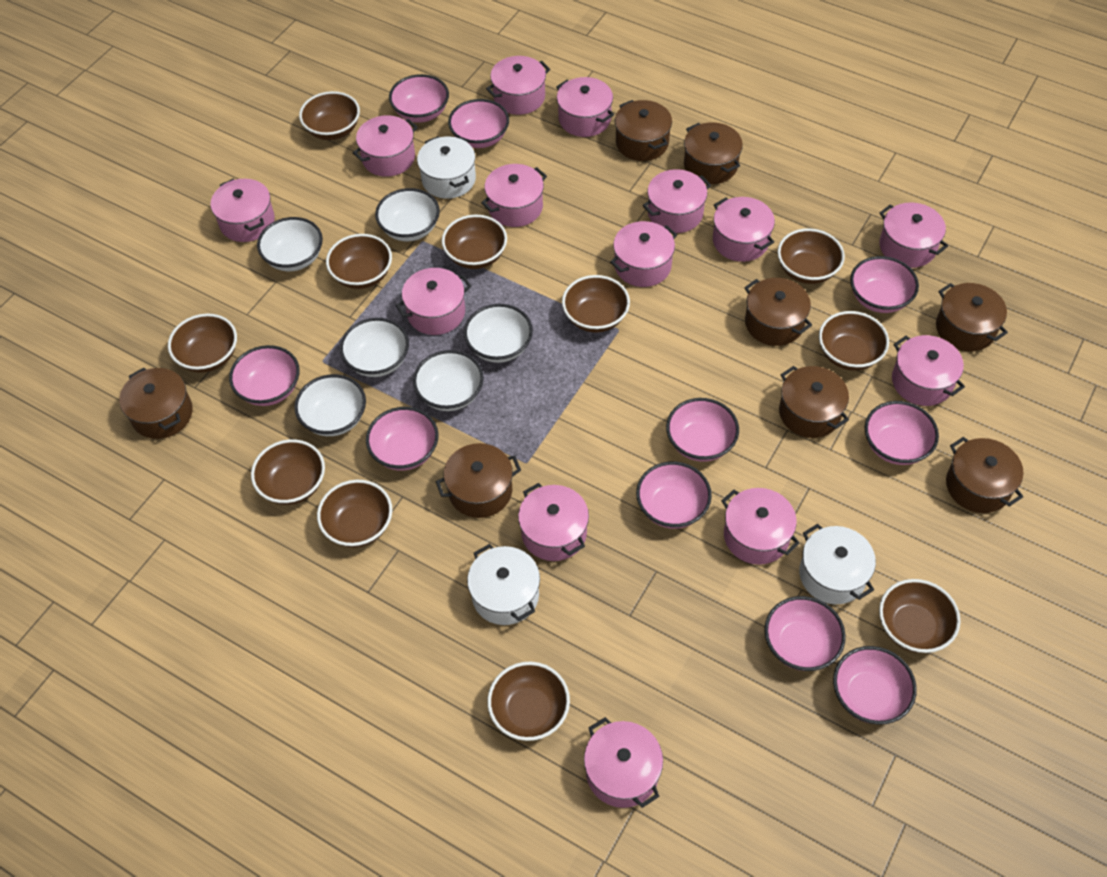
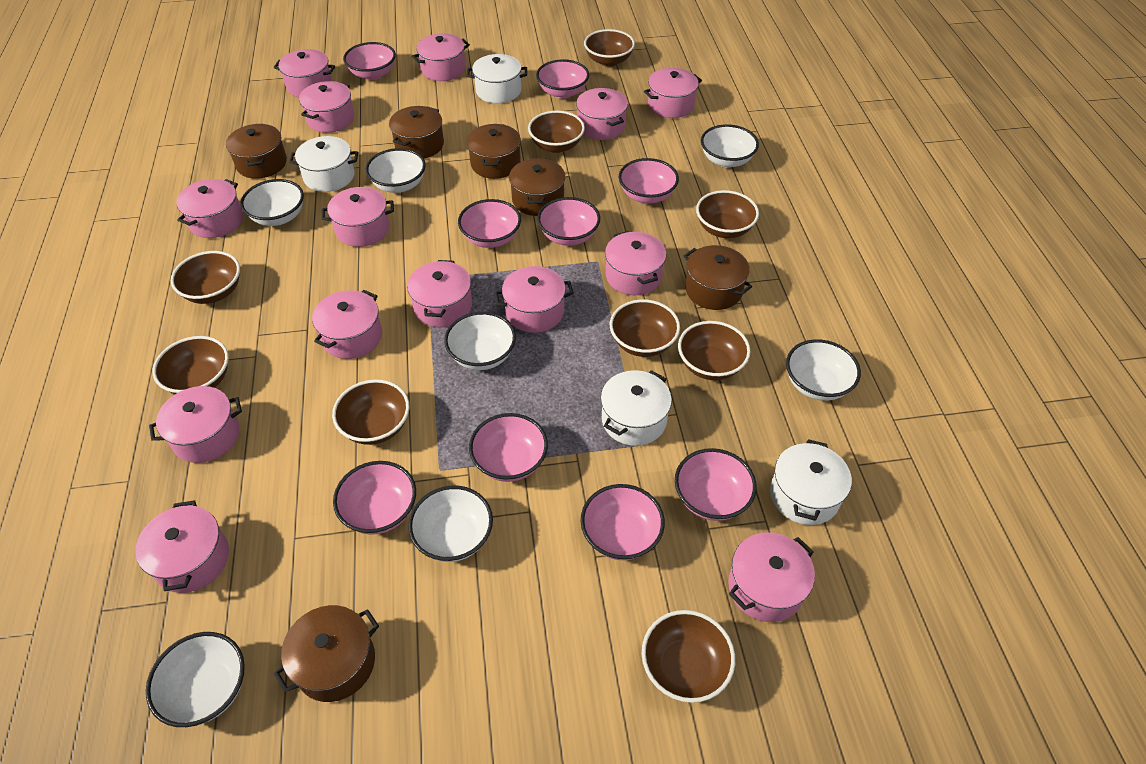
brown bowl: 11 -> 9
brown pot: 8 -> 6
pink bowl: 10 -> 9
white bowl: 6 -> 7
white pot: 3 -> 4

